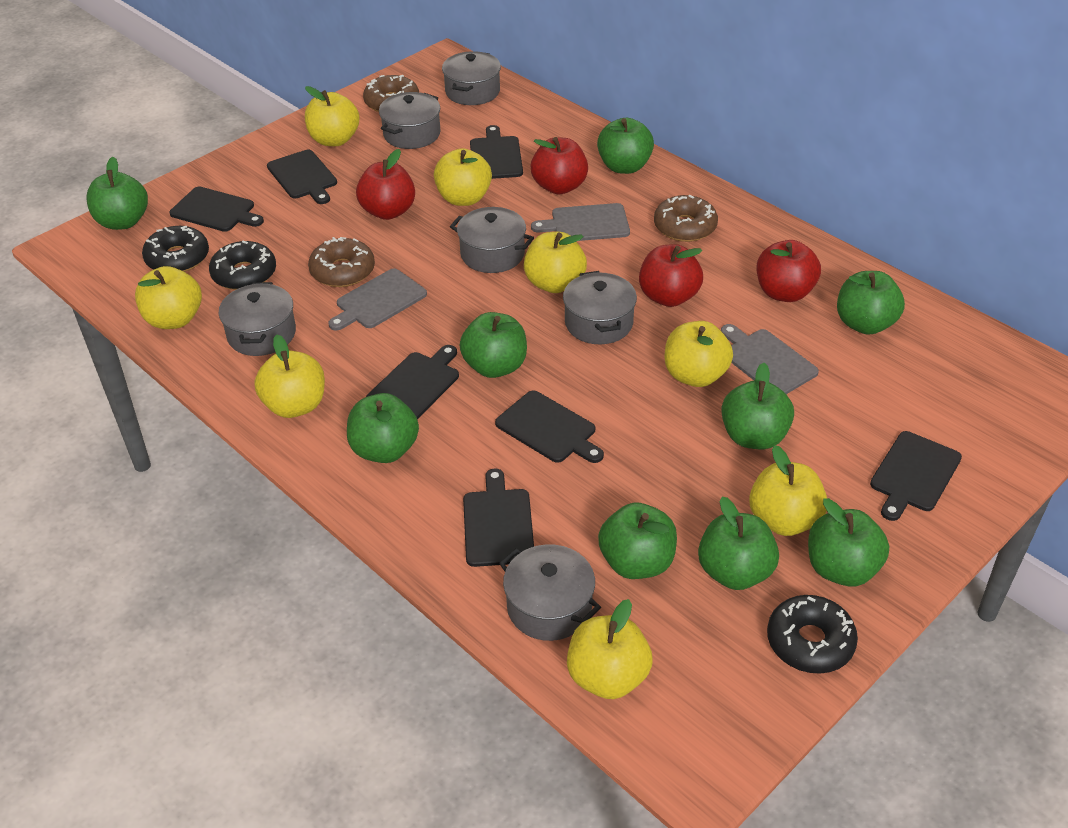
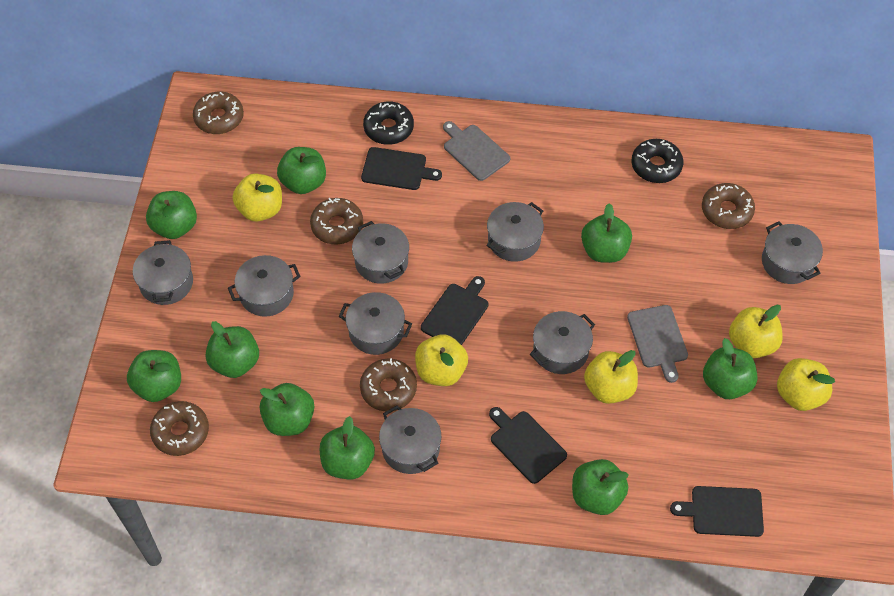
black cutting board: 7 -> 4
black donut: 3 -> 2
brown donut: 3 -> 5
grey cutting board: 3 -> 2
grey pot: 6 -> 8
red apple: 4 -> 0
yellow apple: 8 -> 5

